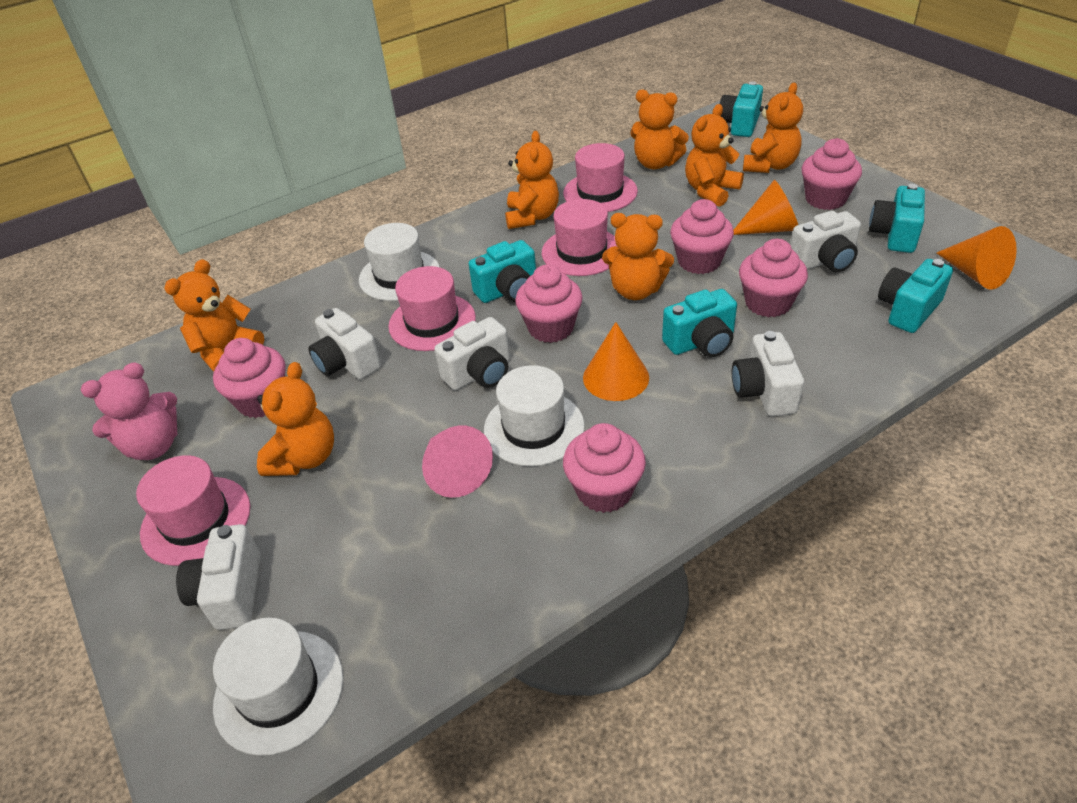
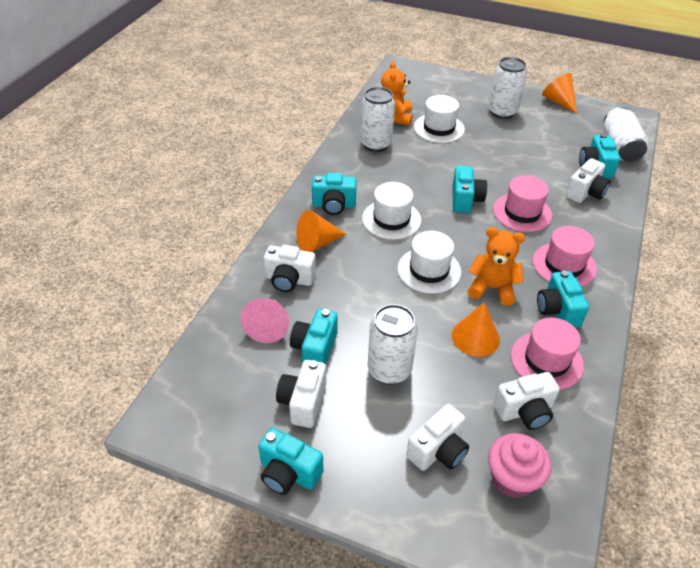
orange teddy bear: 7 -> 2
pink cupcake: 6 -> 1
pink hat: 4 -> 3
pink teddy bear: 1 -> 0
turquoise camera: 5 -> 6
white can: 0 -> 4

